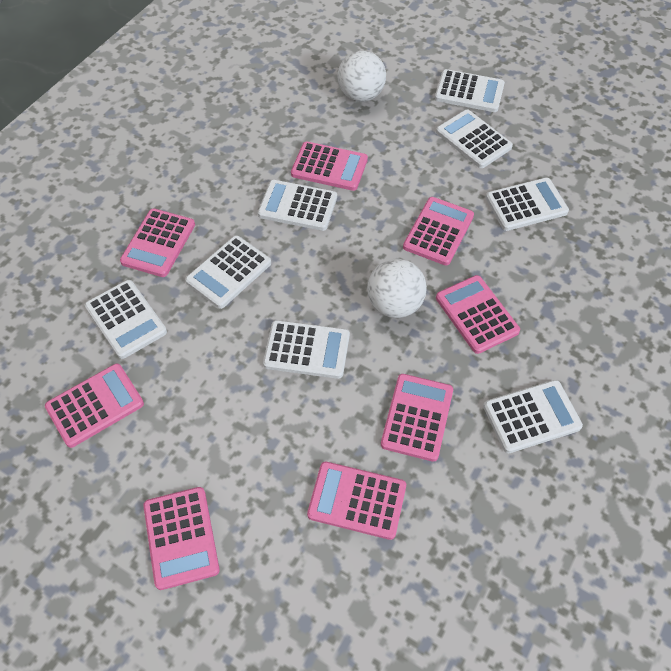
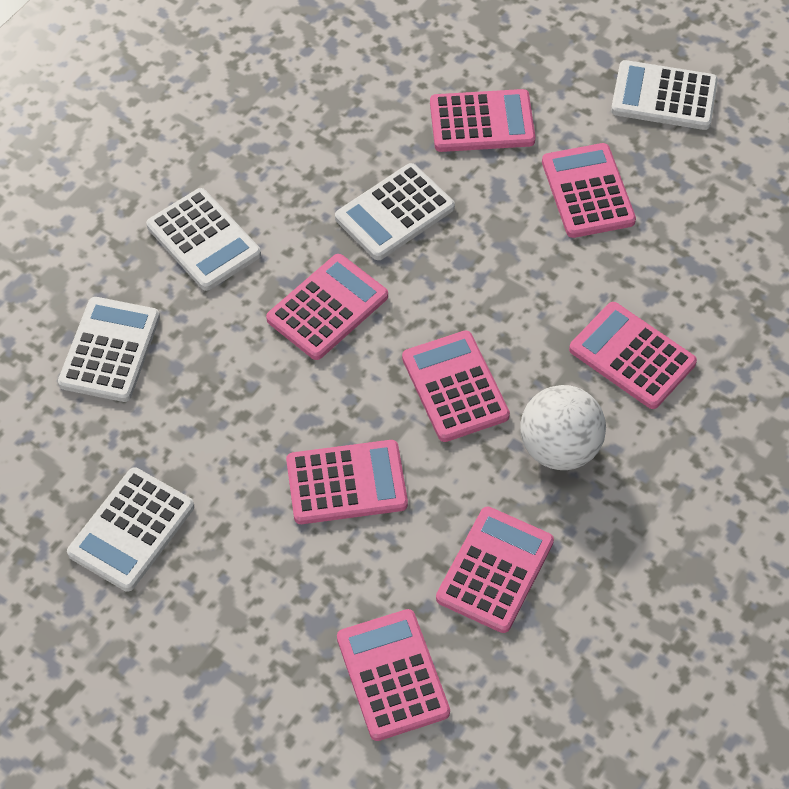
white ball: 2 -> 1
white calculator: 8 -> 5

